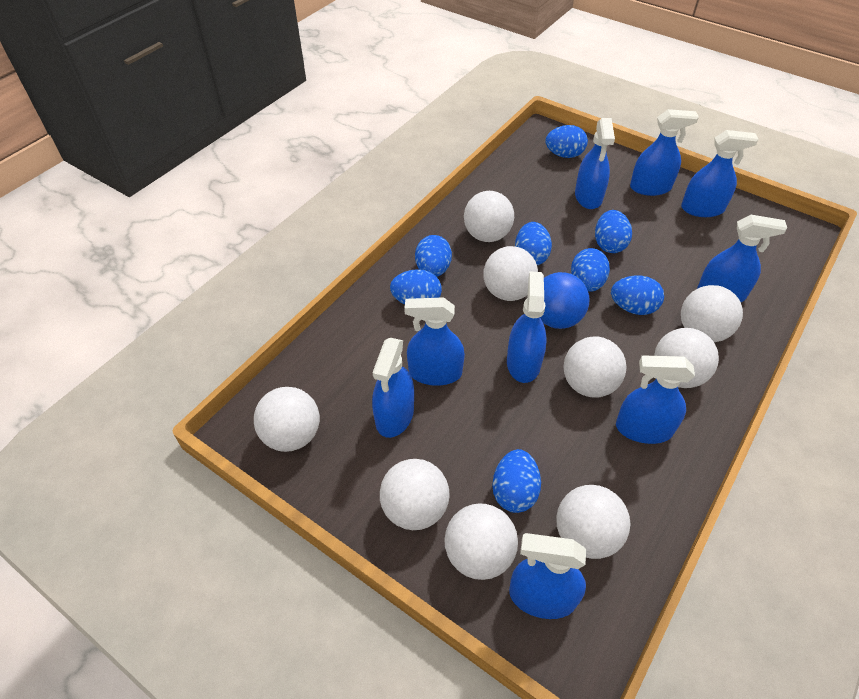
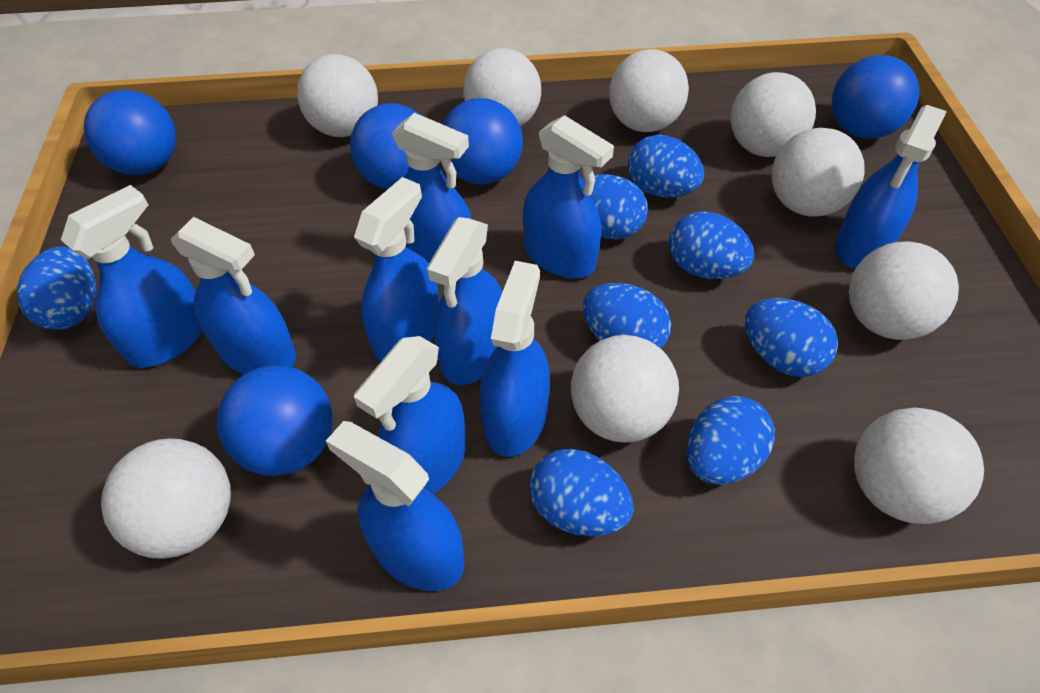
blue ball: 1 -> 5
blue spray bottle: 9 -> 10

